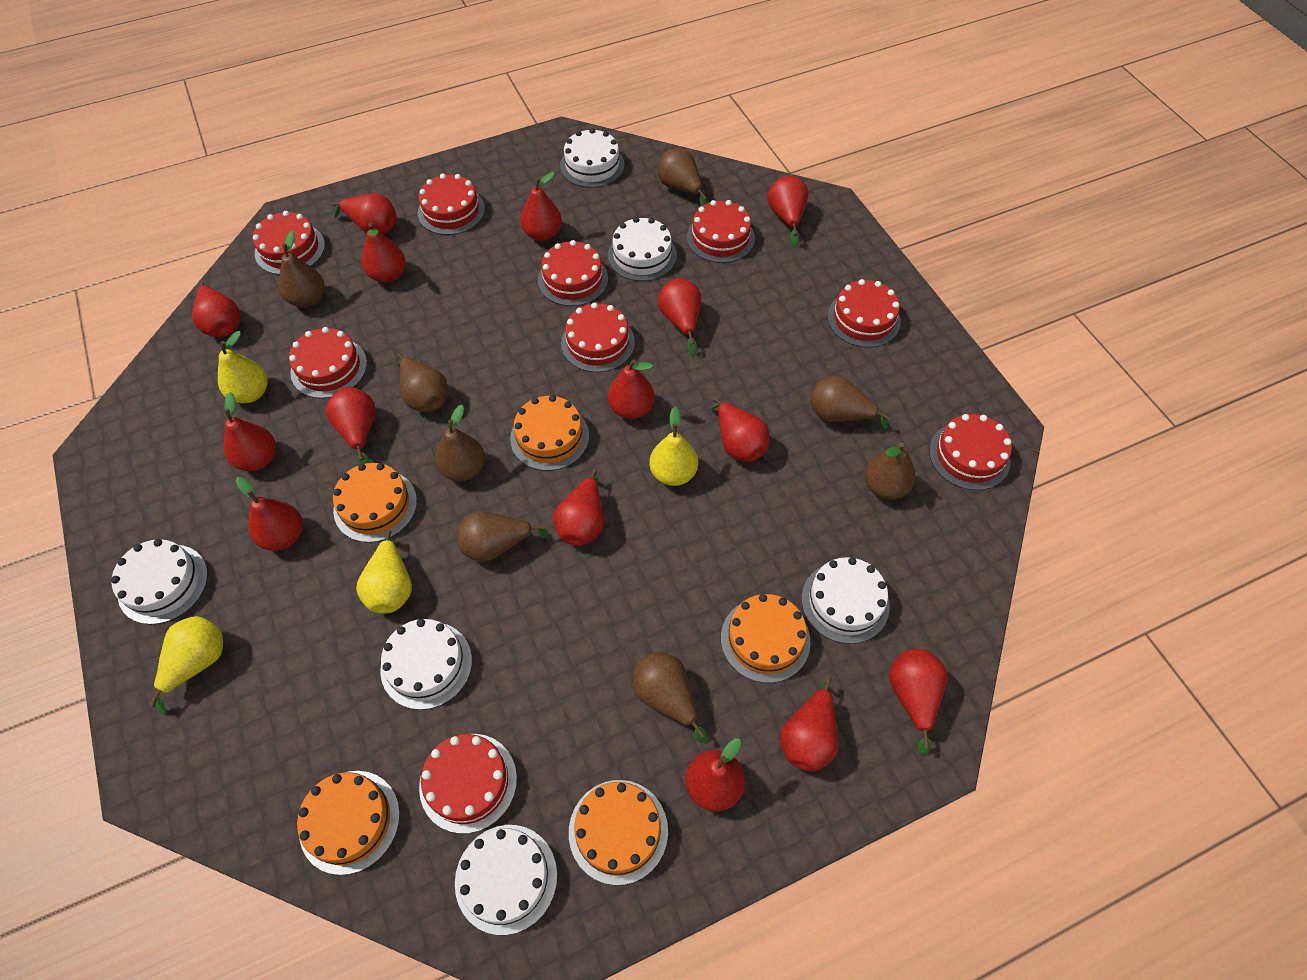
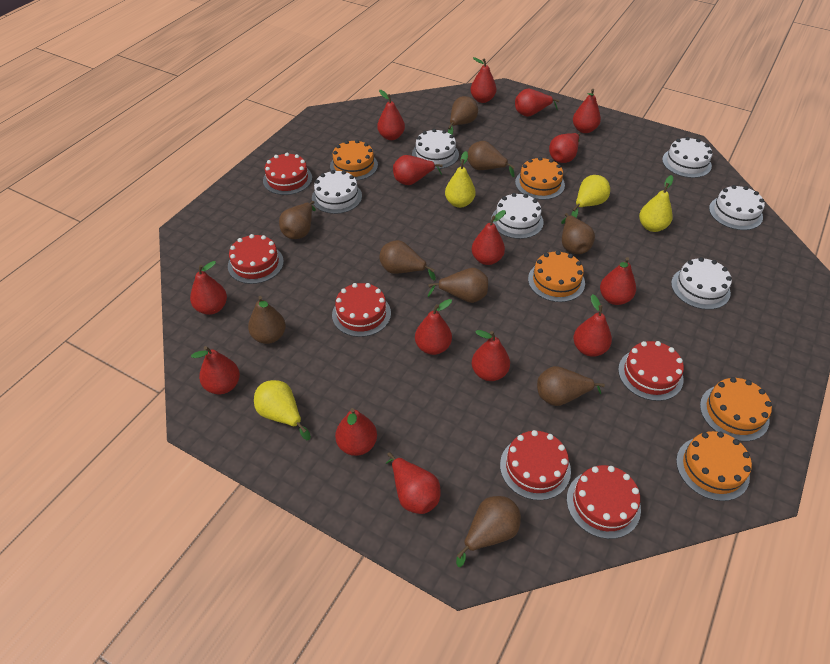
brown pear: 8 -> 9
red cake: 9 -> 6

